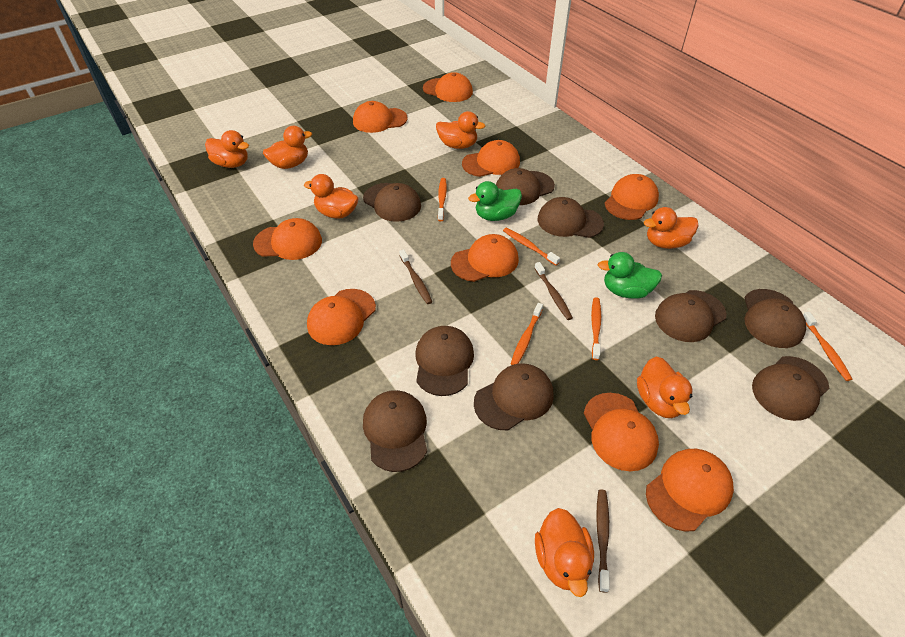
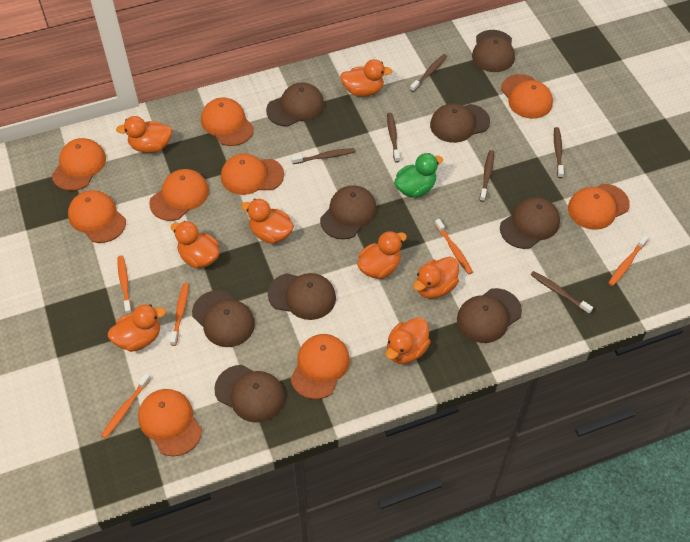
brown toothbrush: 3 -> 6
green duck: 2 -> 1
orange duck: 7 -> 8

